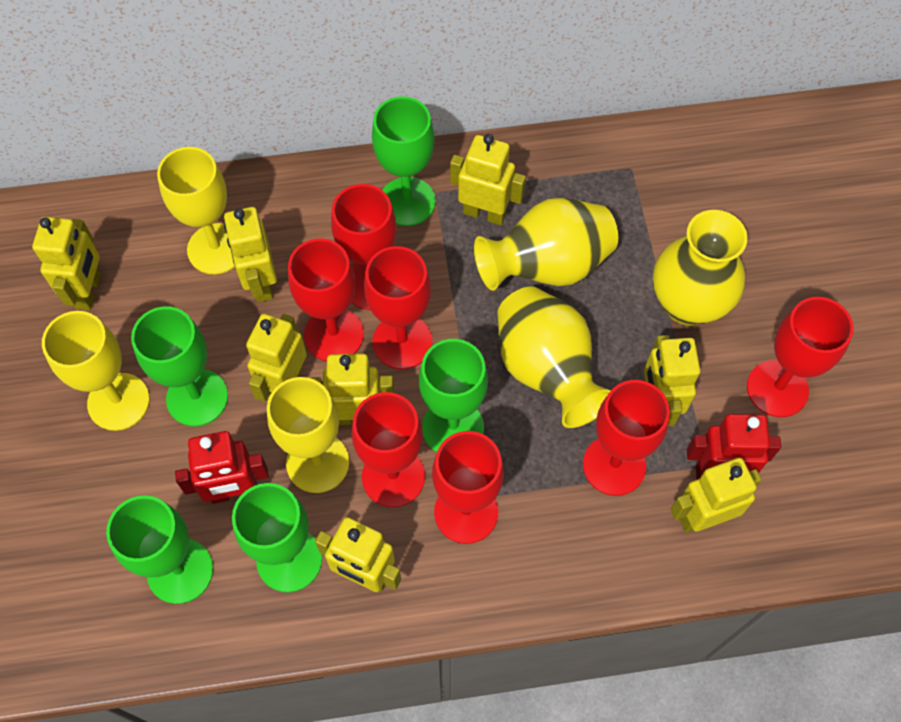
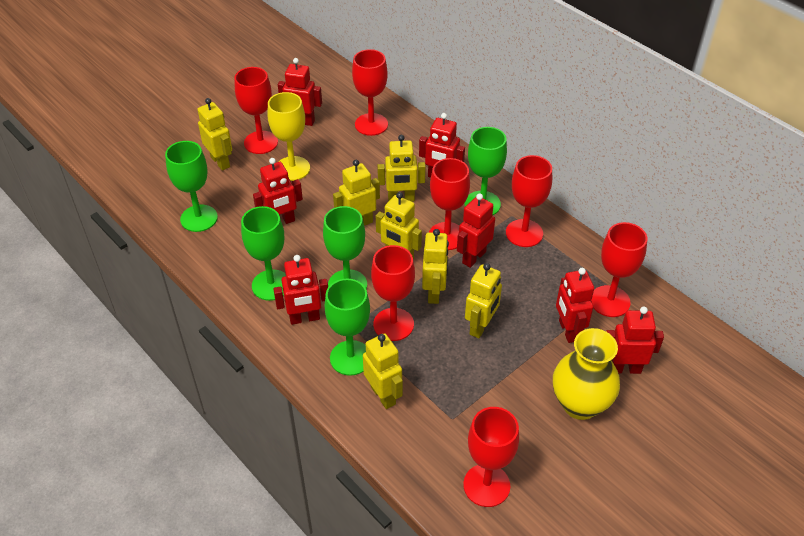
red robot: 2 -> 7
yellow goblet: 3 -> 1
yellow robot: 8 -> 7
yellow vase: 3 -> 1

